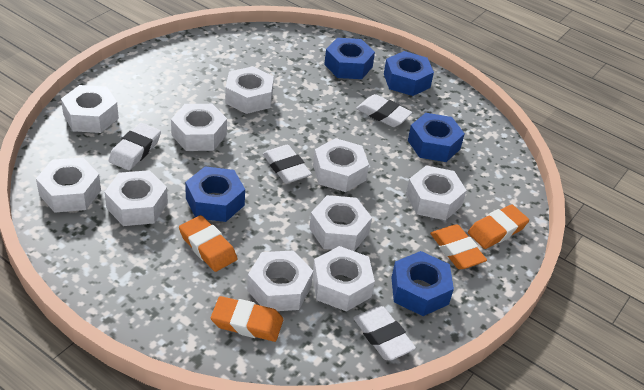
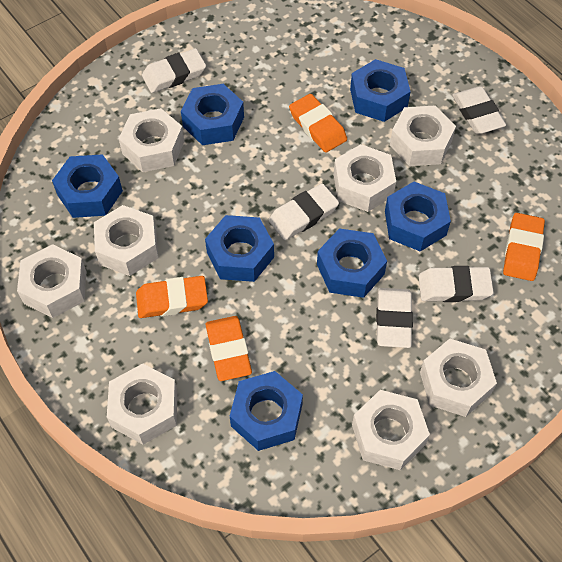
blue nut: 5 -> 7
white eraser: 4 -> 5
white nut: 10 -> 8

